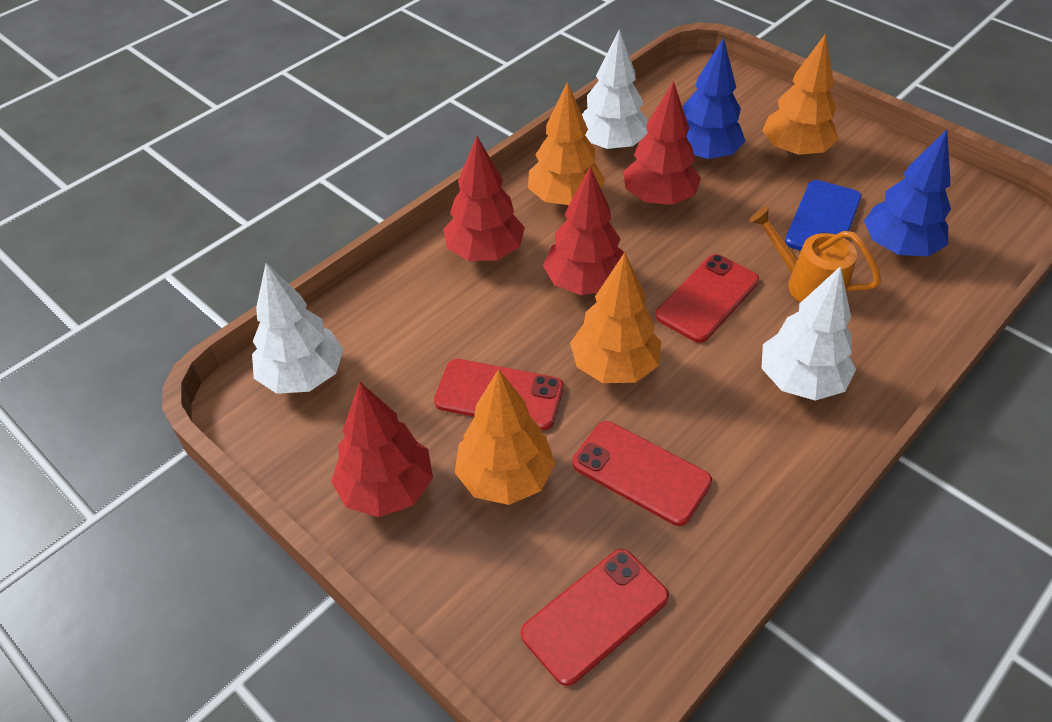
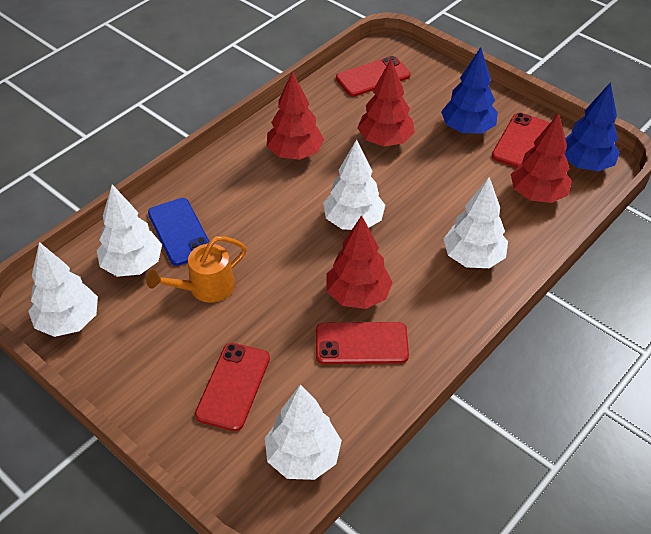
orange tree: 4 -> 0
white tree: 3 -> 5

